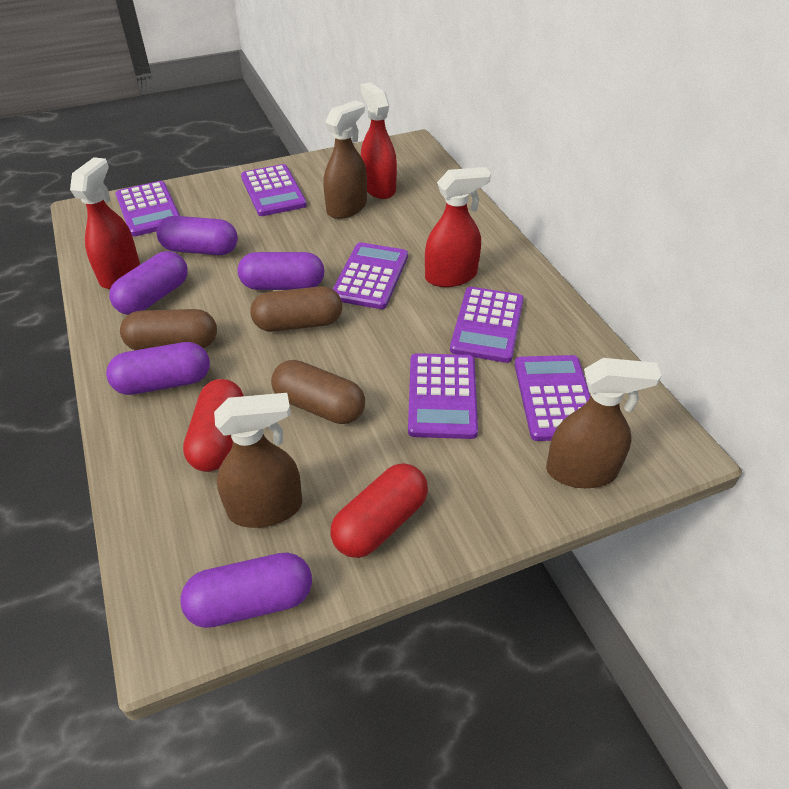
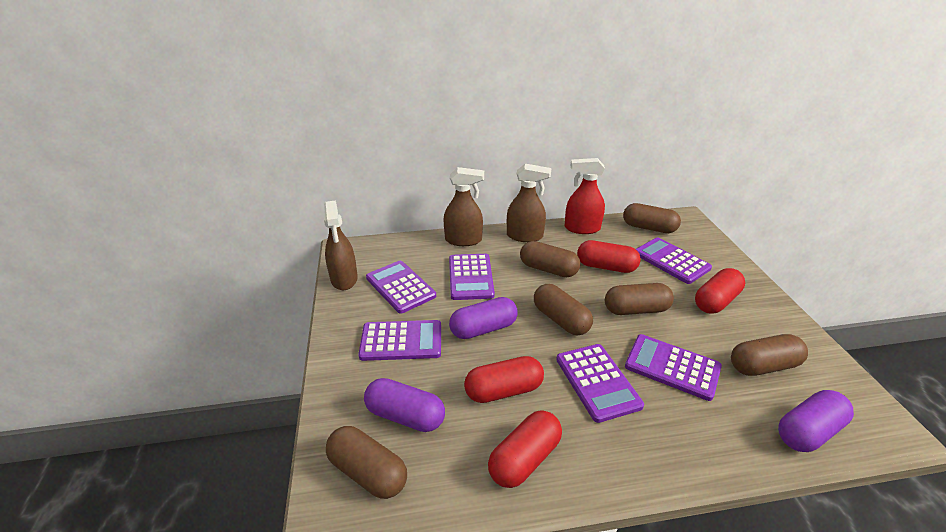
brown capsule: 3 -> 6
purple capsule: 5 -> 3
red capsule: 2 -> 4
red spray bottle: 3 -> 1

